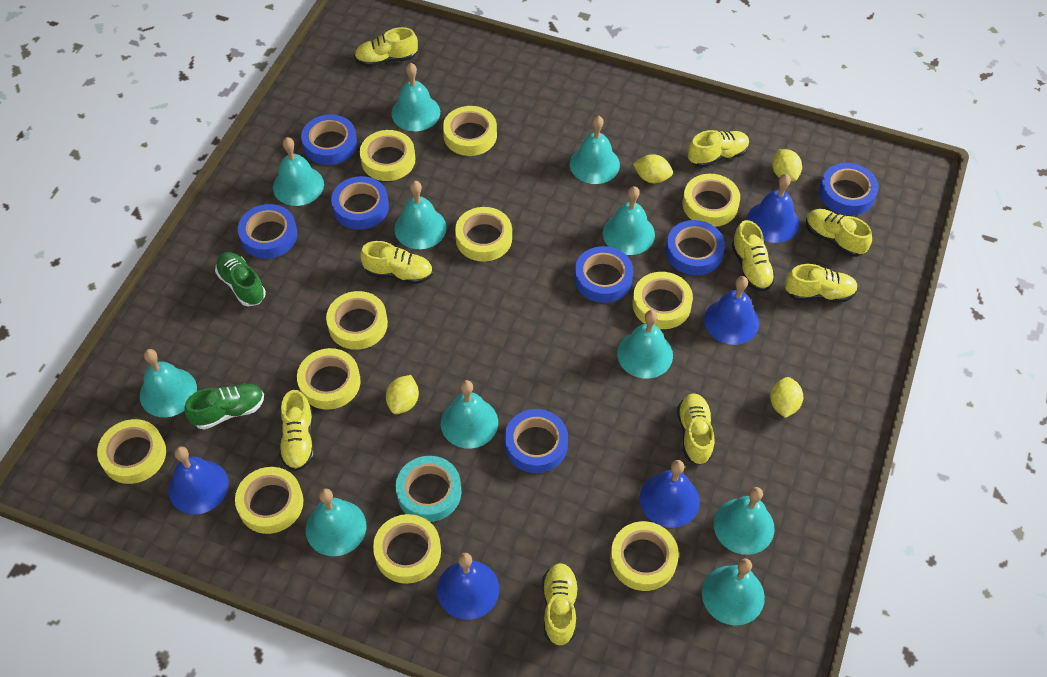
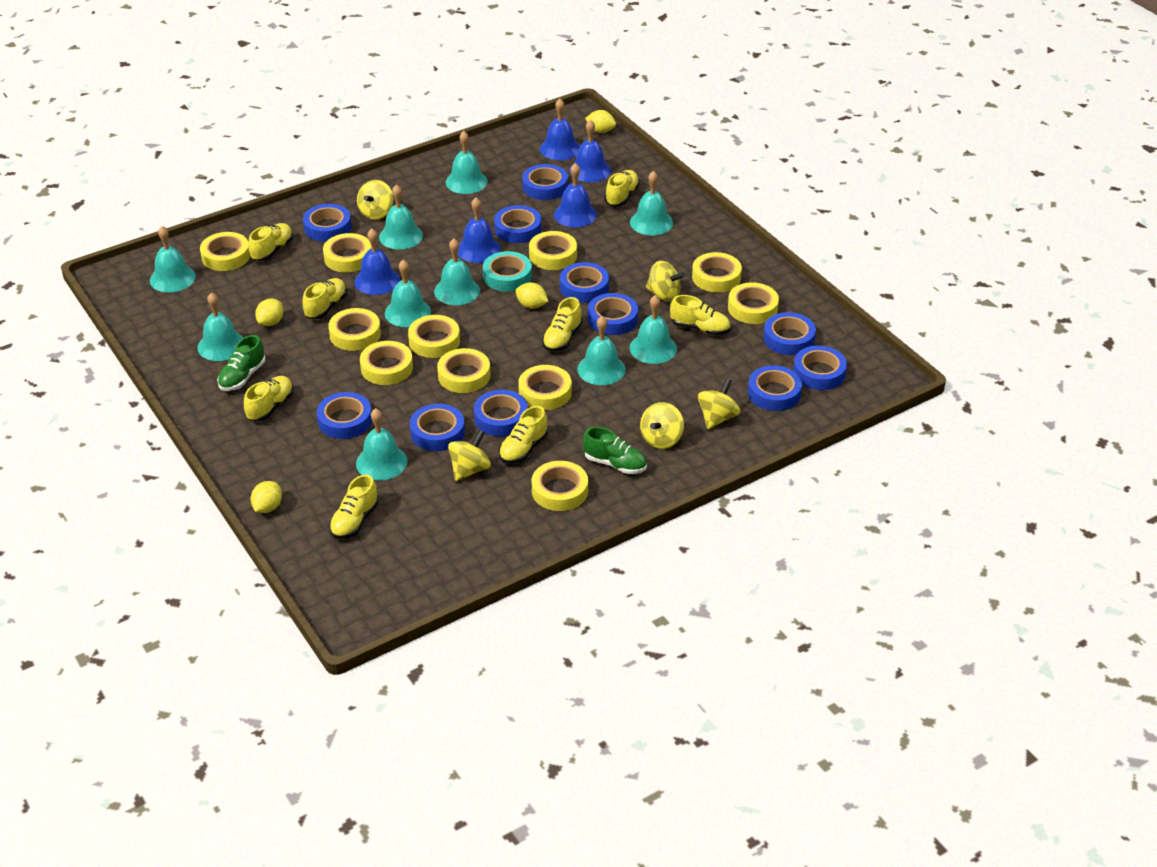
blue tape: 7 -> 11
turquoise bell: 11 -> 10
yellow shoe: 9 -> 8
yellow spinning top: 0 -> 5

